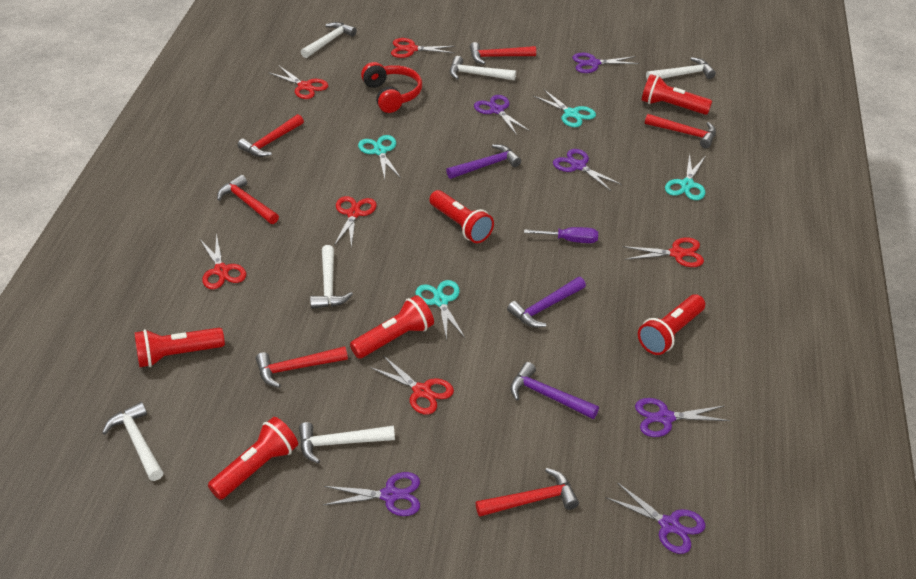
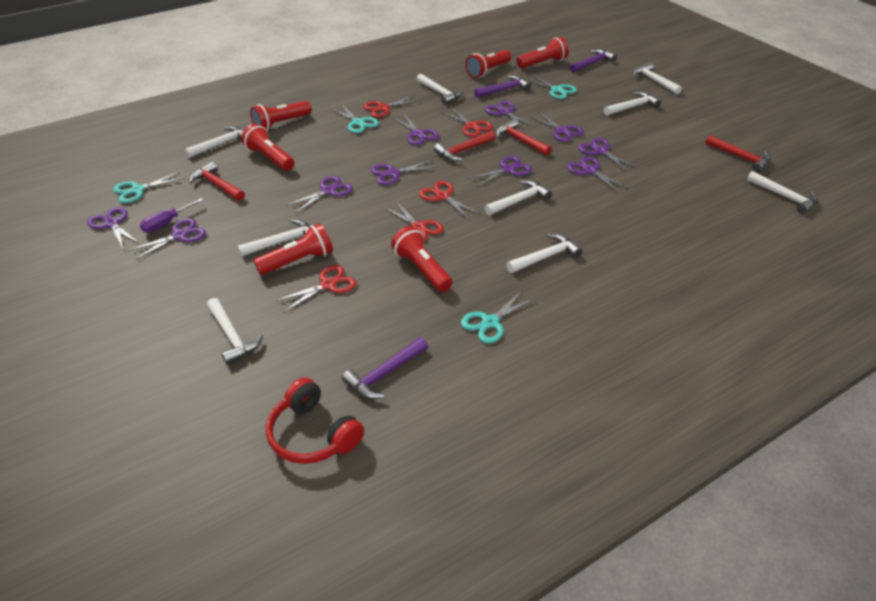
purple scissors: 6 -> 10
red hammer: 6 -> 4
red scissors: 6 -> 5
white hammer: 6 -> 9

